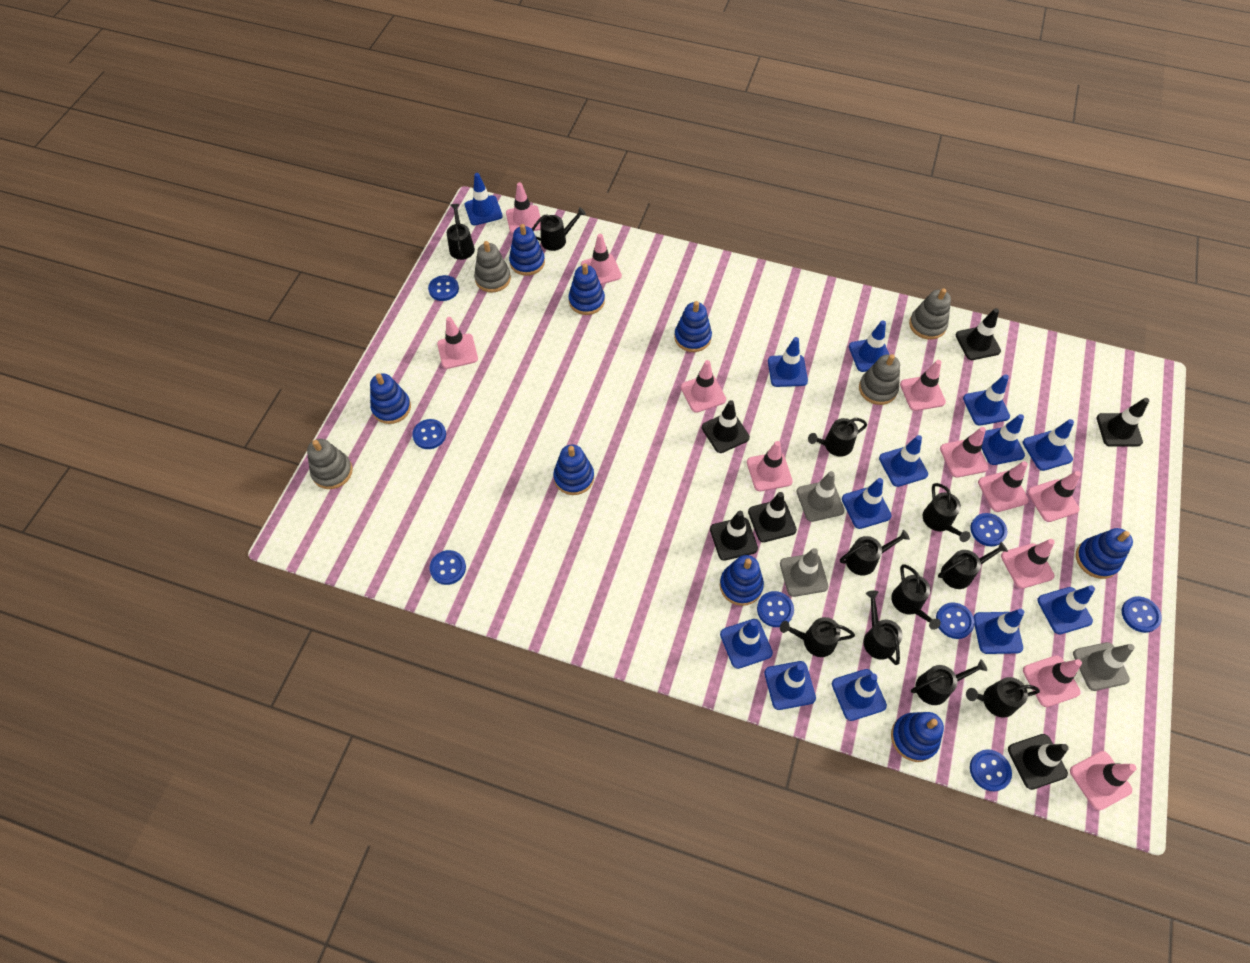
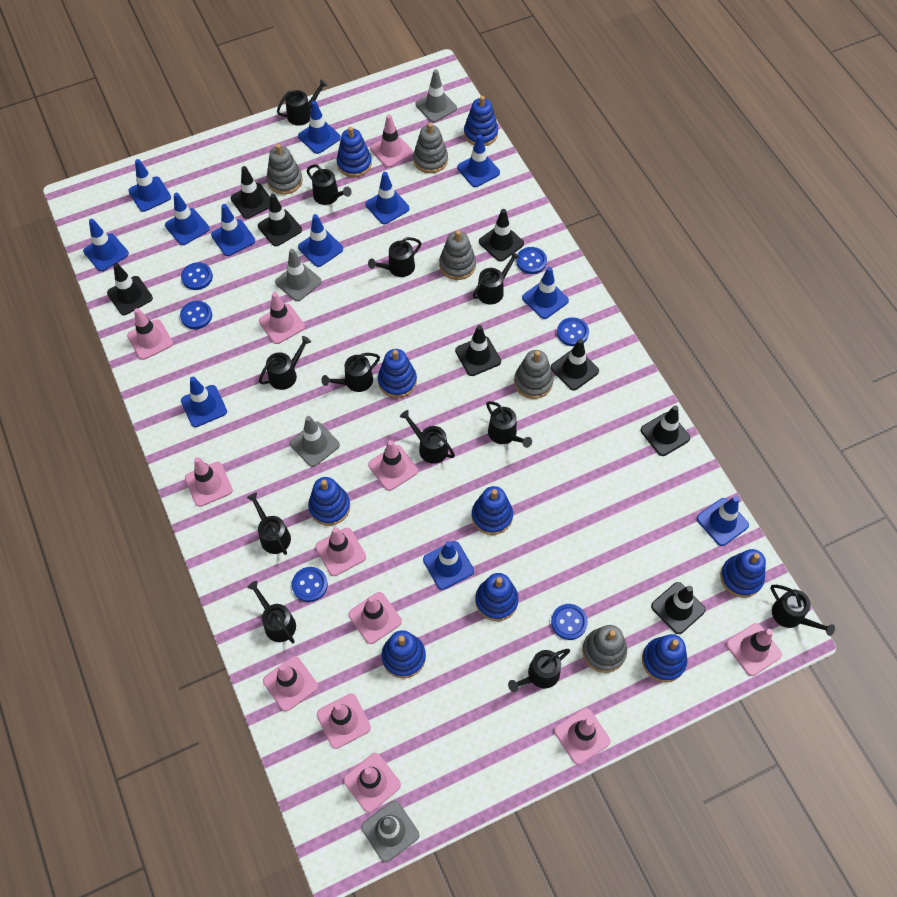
black traffic cone: 6 -> 8
black watering can: 11 -> 12
blue button: 8 -> 6
blue stacking toy: 8 -> 9
blue traffic cone: 13 -> 12
grey stacking toy: 4 -> 5
grey traffic cone: 3 -> 4

